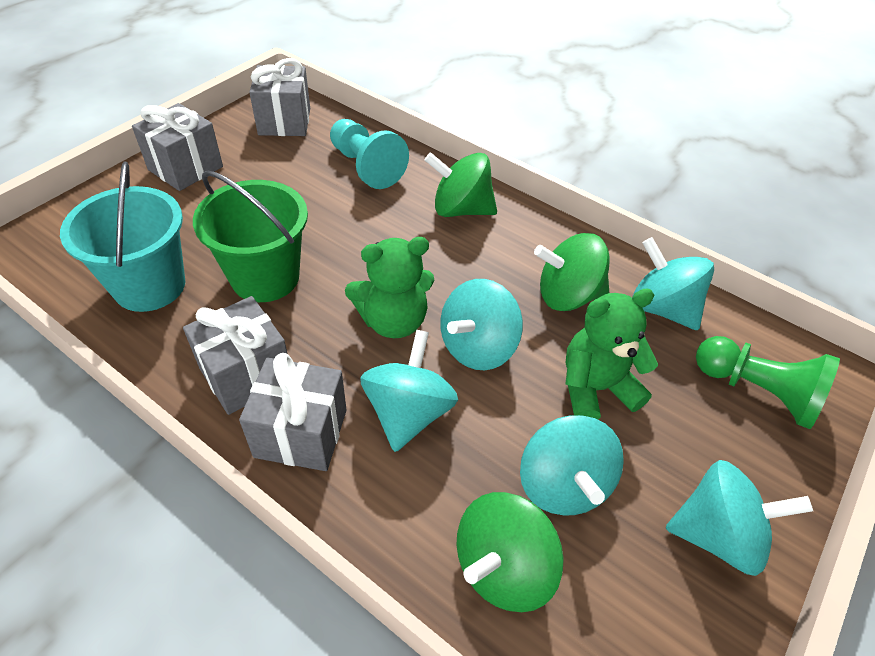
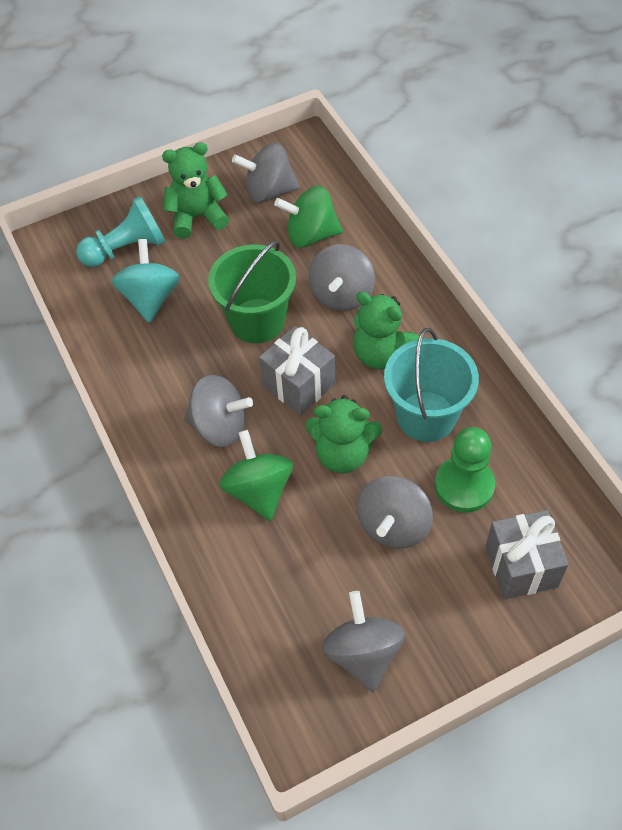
green spinning top: 3 -> 2
green teddy bear: 2 -> 3
grey gift: 4 -> 2
grey spinning top: 0 -> 5
turquoise spinning top: 5 -> 1

